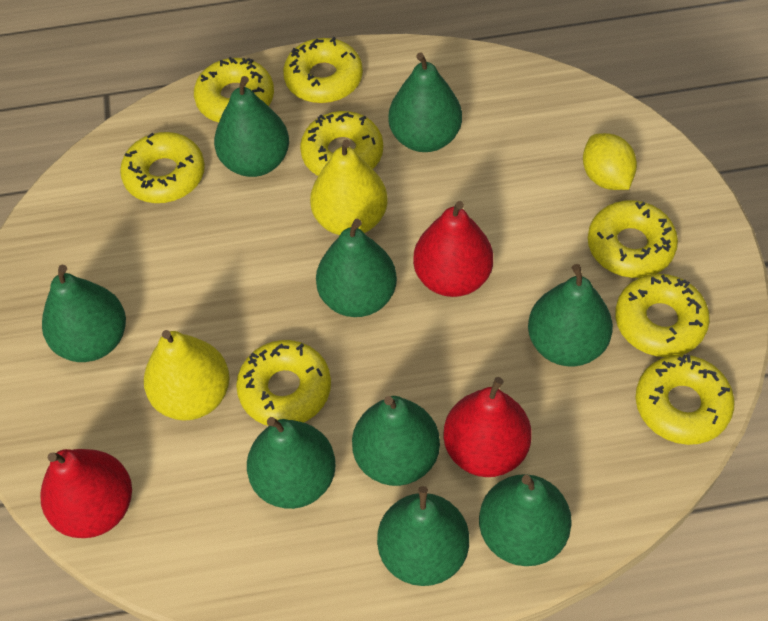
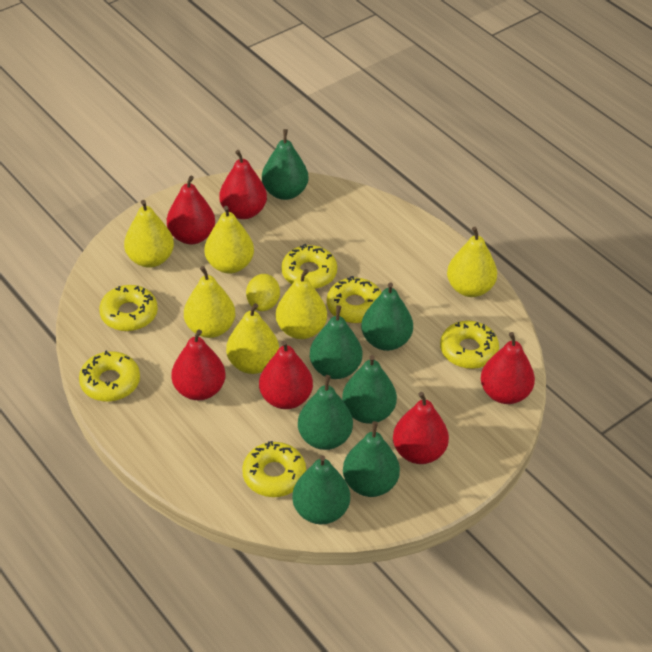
green pear: 9 -> 7
red pear: 3 -> 6
yellow donut: 8 -> 6
yellow pear: 2 -> 6

